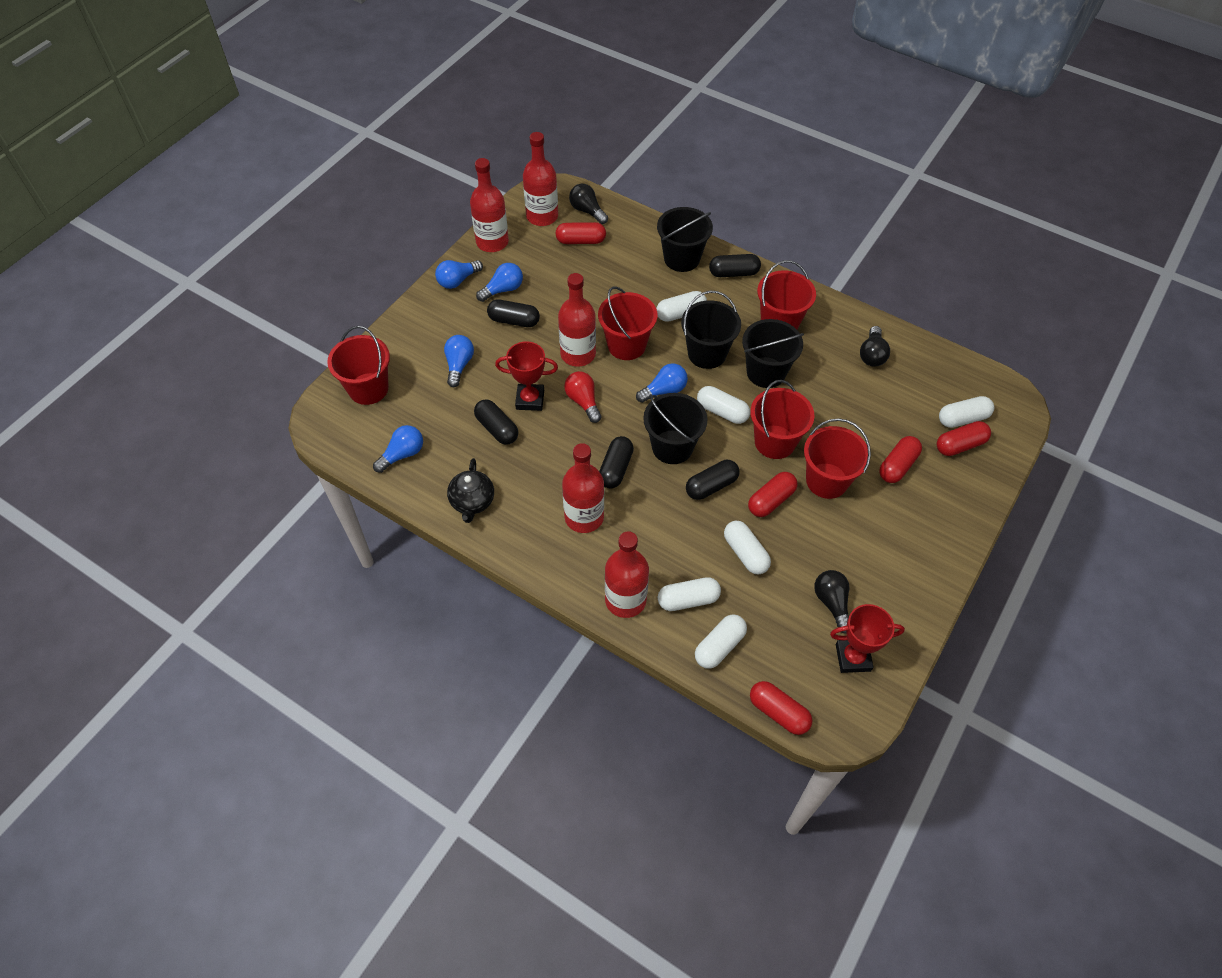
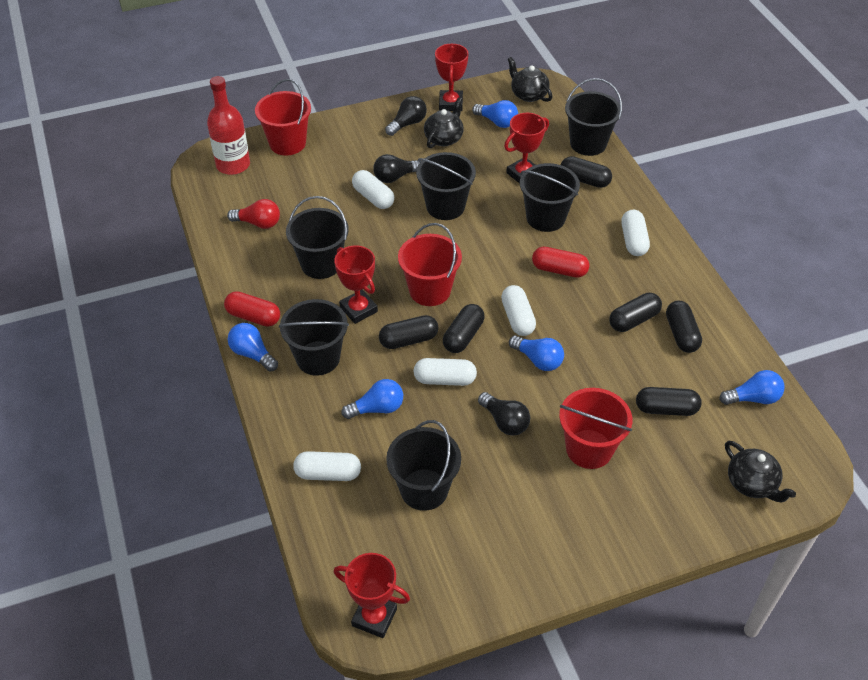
black bucket: 4 -> 6
black capsule: 5 -> 6
black teapot: 1 -> 3
red bottle: 5 -> 1
red bucket: 5 -> 3
red capsule: 5 -> 2
red trophy: 2 -> 4
white capsule: 6 -> 5

